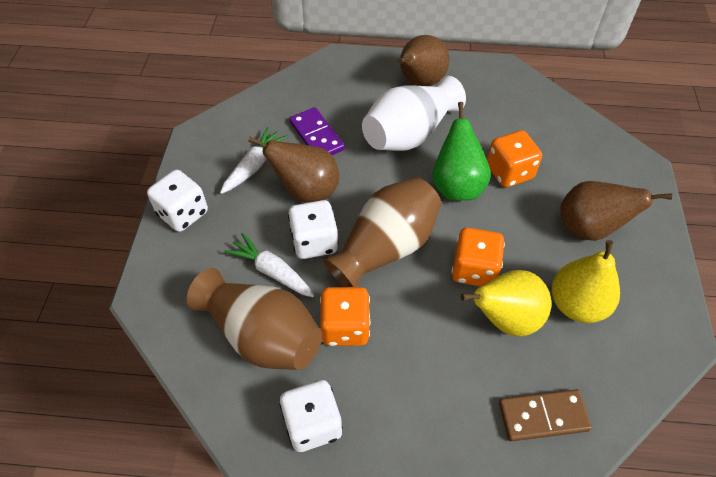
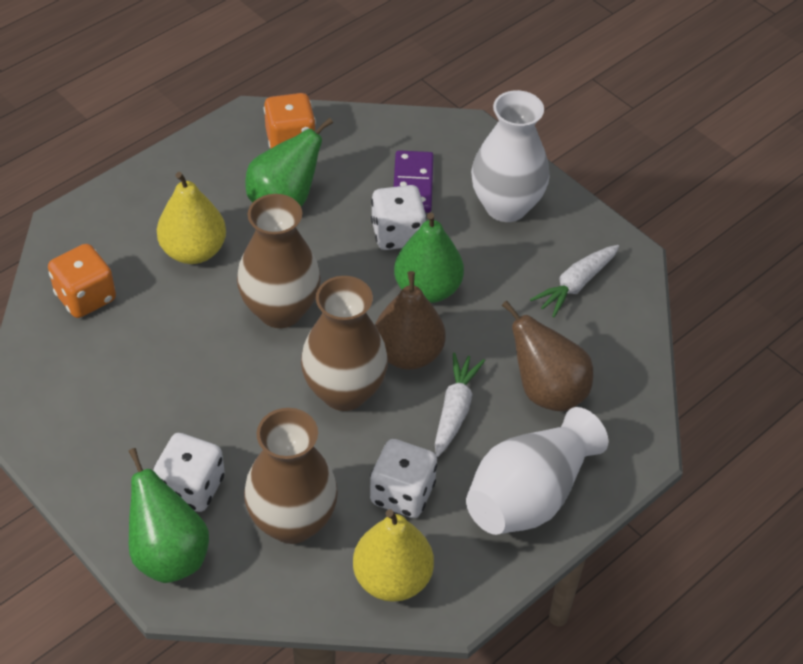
brown domino: 1 -> 0
brown pear: 3 -> 2
brown vase: 2 -> 3
green pear: 1 -> 3
orange dice: 3 -> 2
white vase: 1 -> 2

